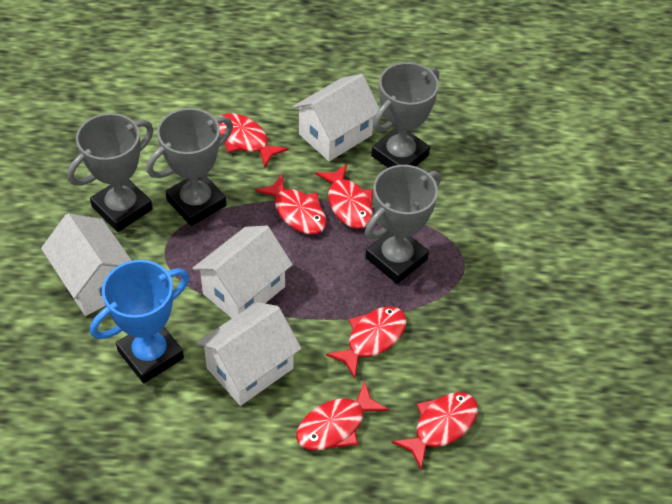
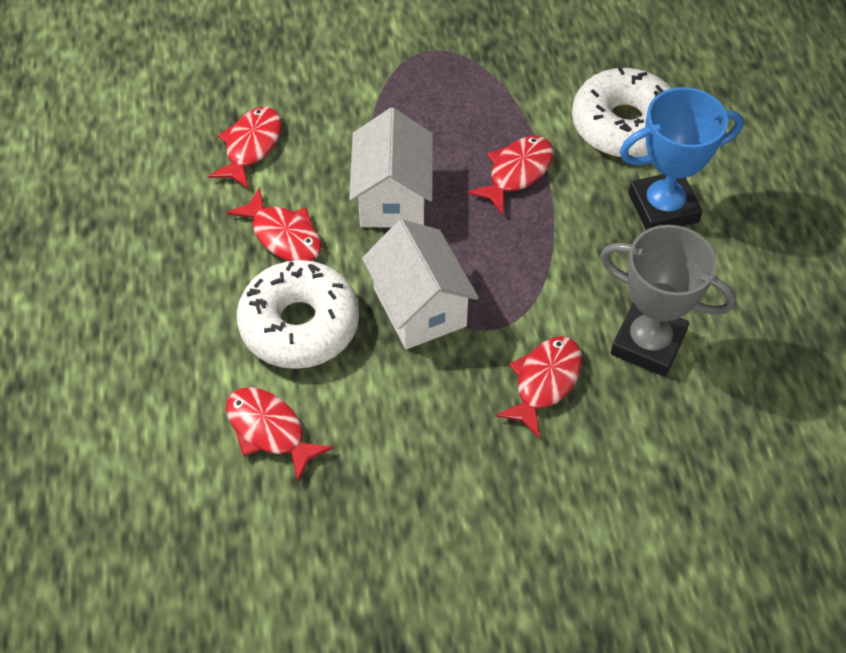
grey trophy: 4 -> 1
red fish: 6 -> 5
white donut: 0 -> 2
white house: 4 -> 2

